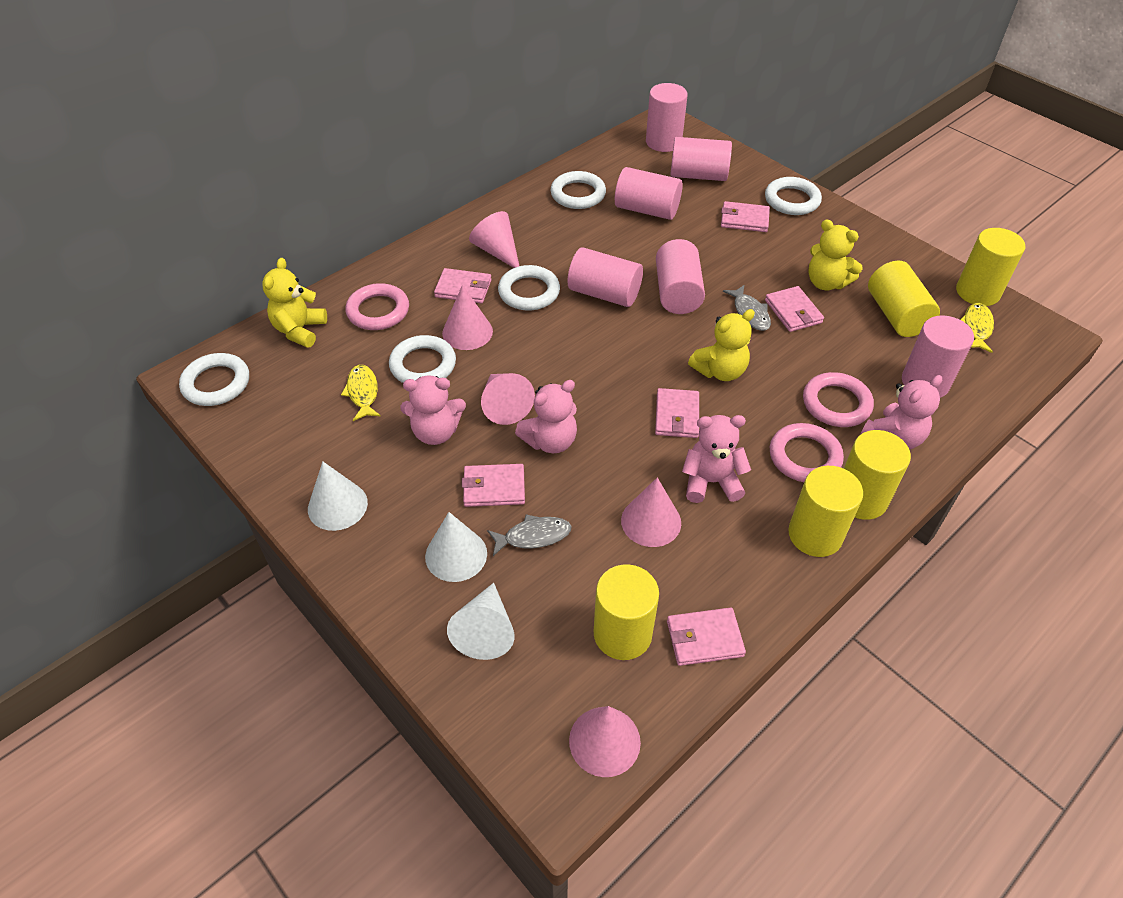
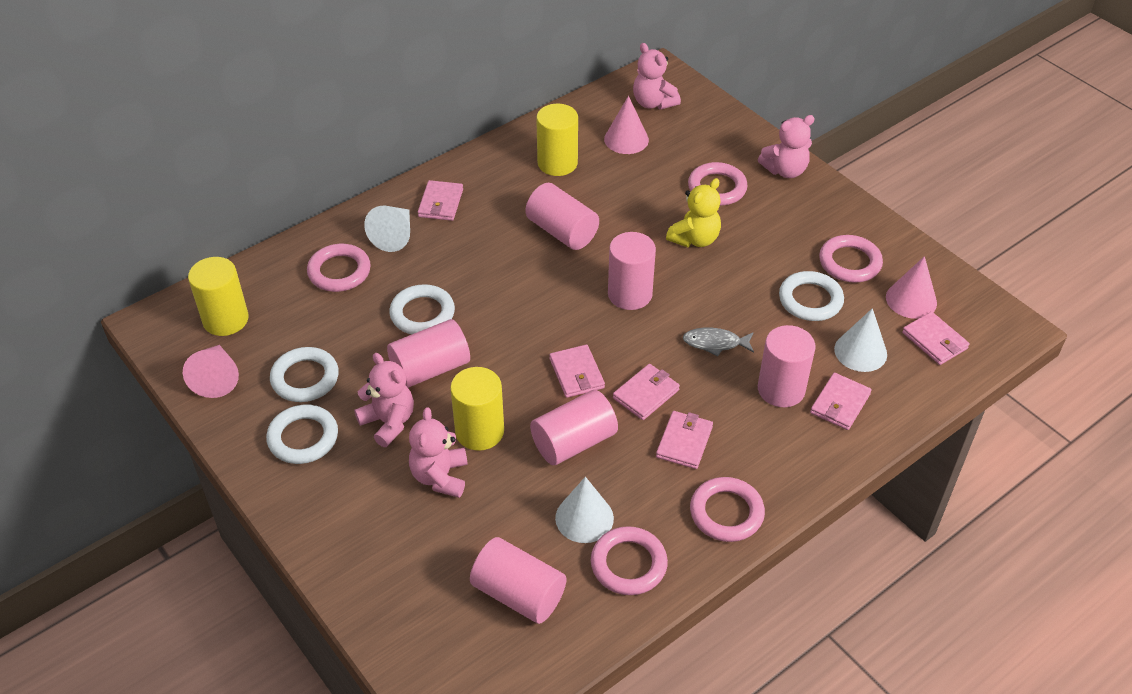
grey fish: 2 -> 1
pink cone: 5 -> 3
pink ring: 3 -> 5
white ring: 5 -> 4
yellow cylinder: 5 -> 3
yellow fish: 2 -> 0
yellow teddy bear: 3 -> 1

